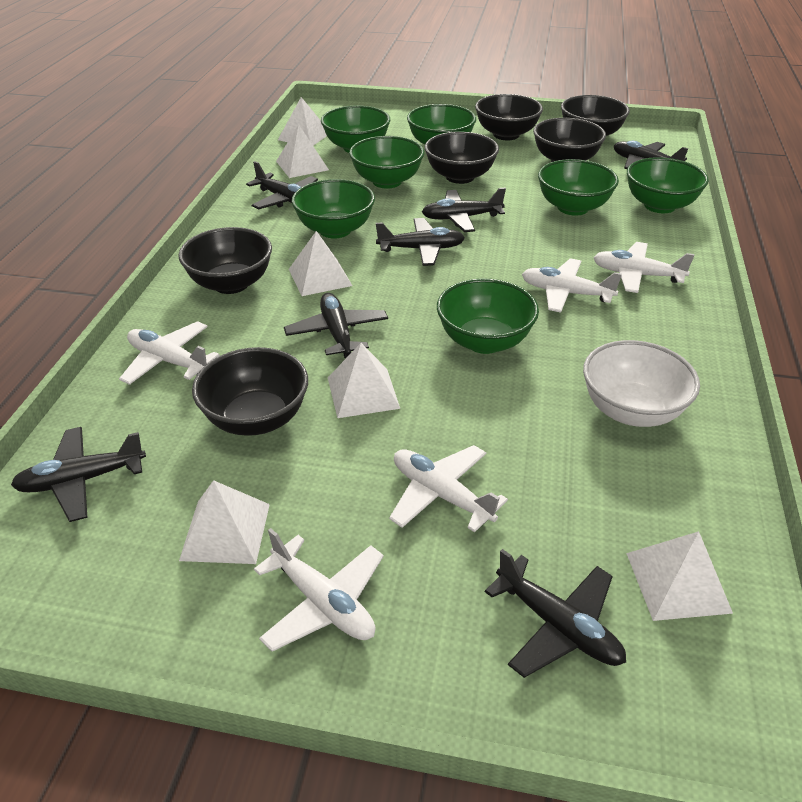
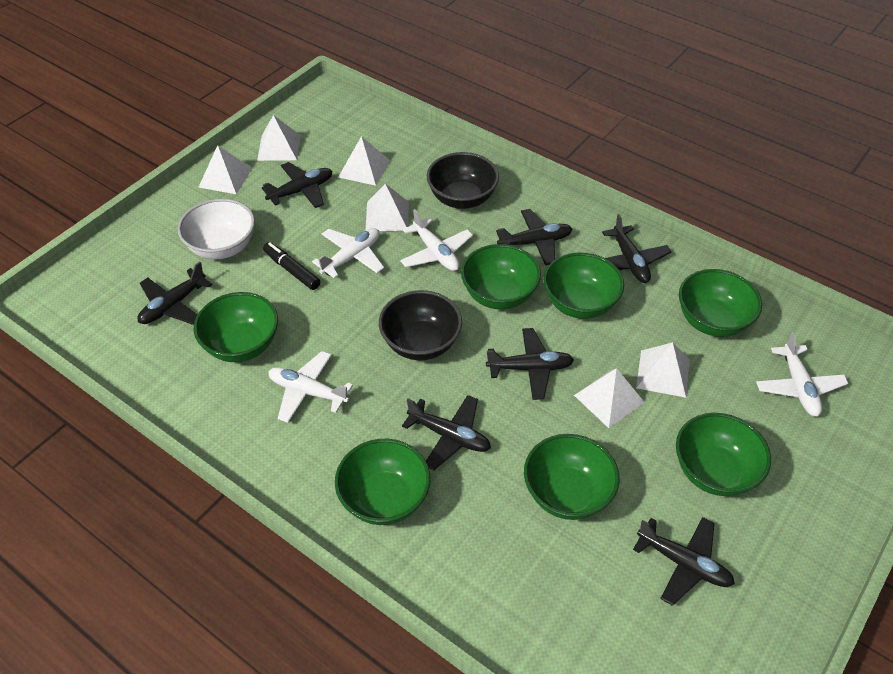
black bowl: 6 -> 2
black marker: 0 -> 1
white plane: 5 -> 4

